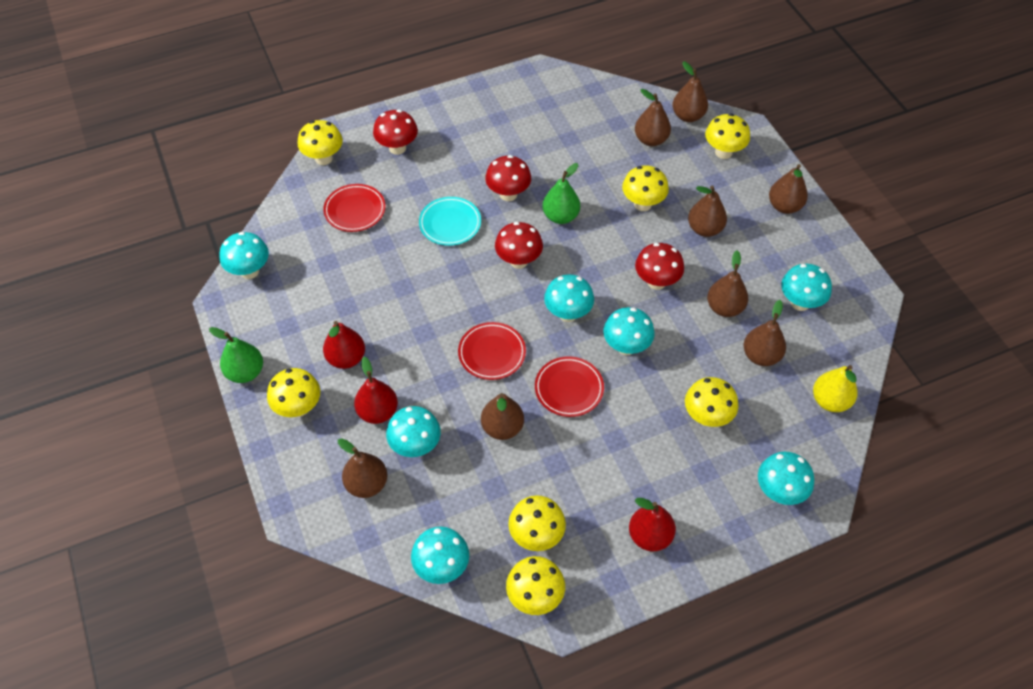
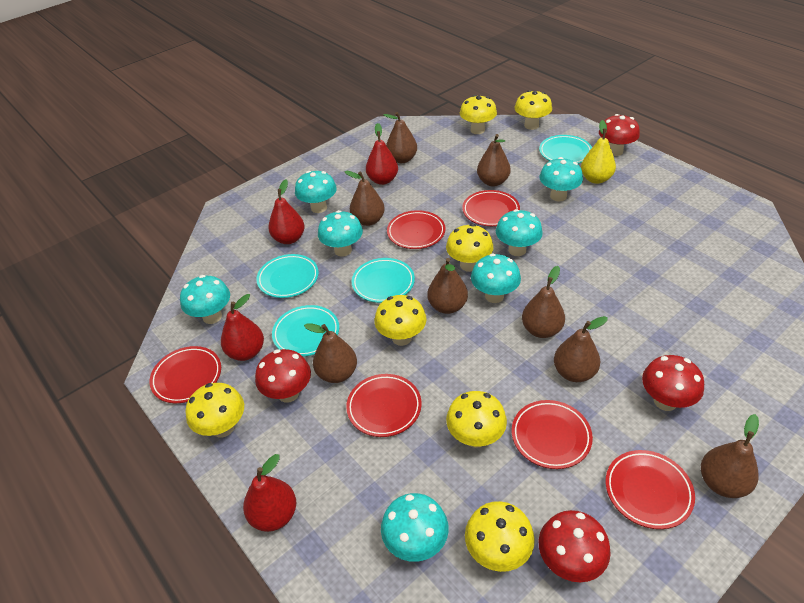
green pear: 2 -> 0
red pear: 3 -> 4
red plate: 3 -> 6
turquoise plate: 1 -> 4

